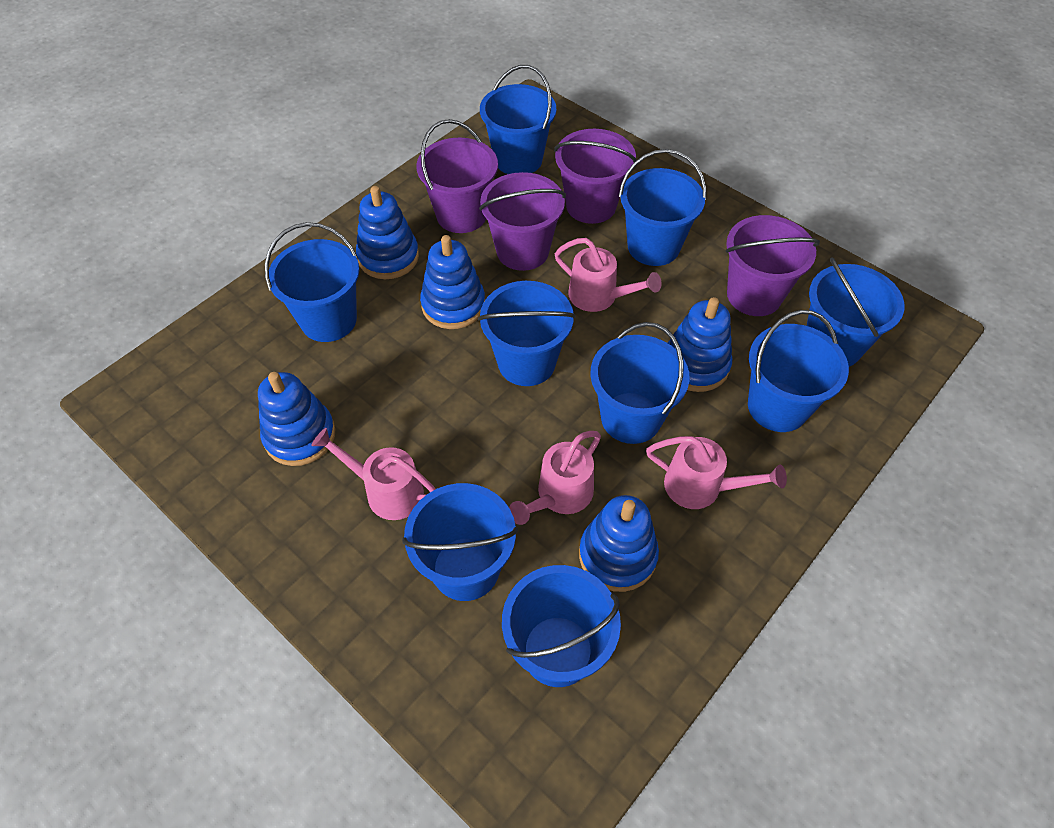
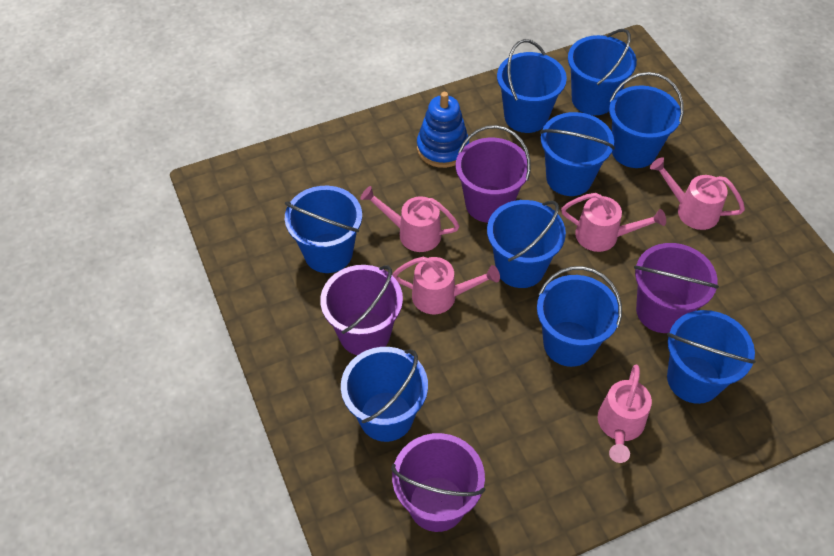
blue stacking toy: 5 -> 1
pink watering can: 4 -> 5

